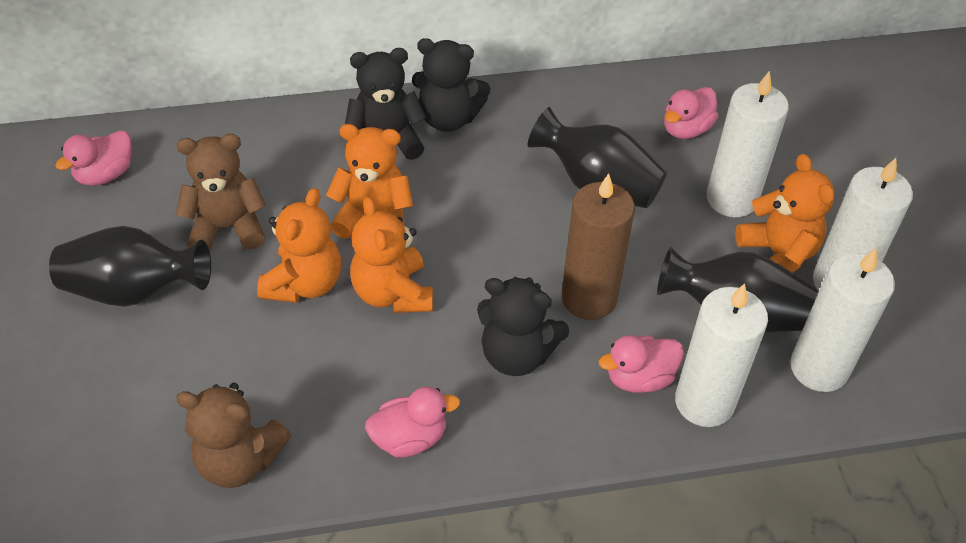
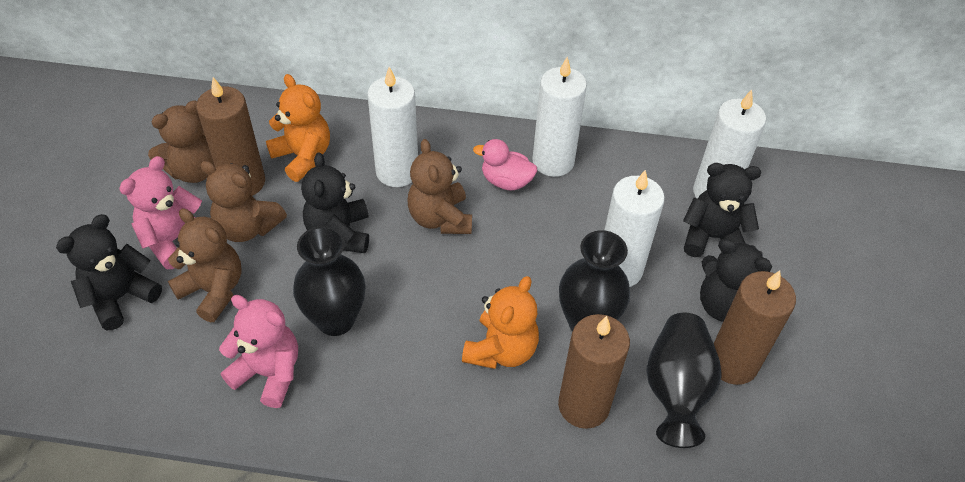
black teddy bear: 3 -> 4
brown candle: 1 -> 3
brown teddy bear: 2 -> 4
orange teddy bear: 4 -> 2
pink duck: 4 -> 1
pink teddy bear: 0 -> 2

